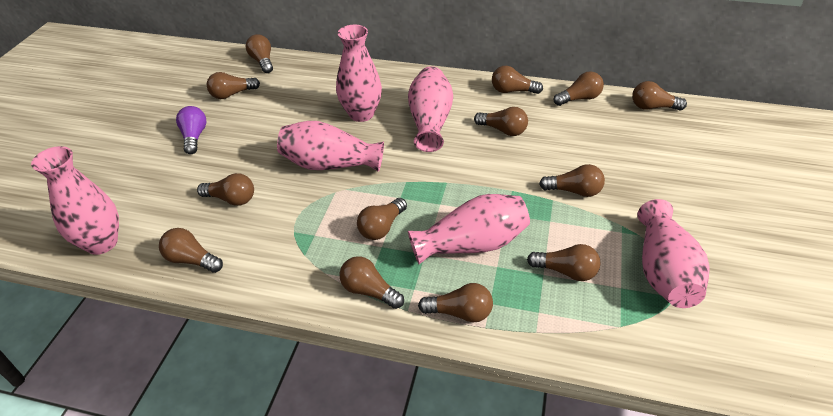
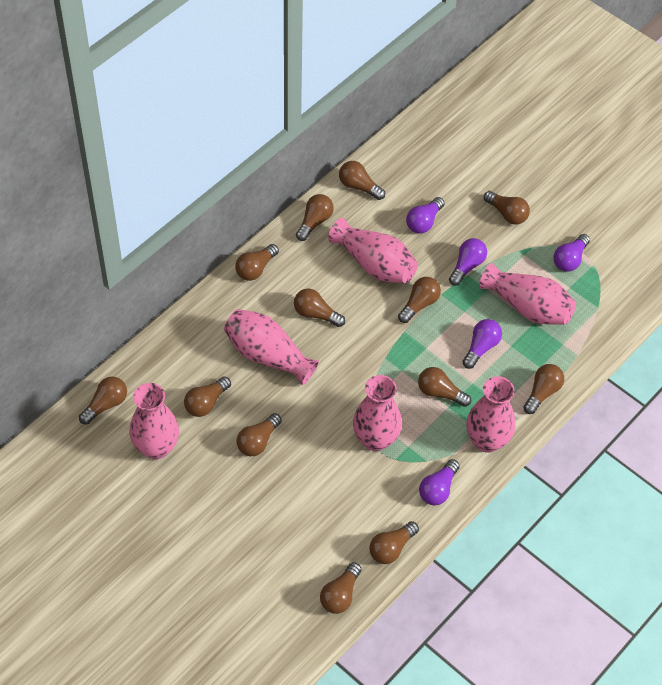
purple light bulb: 1 -> 5

